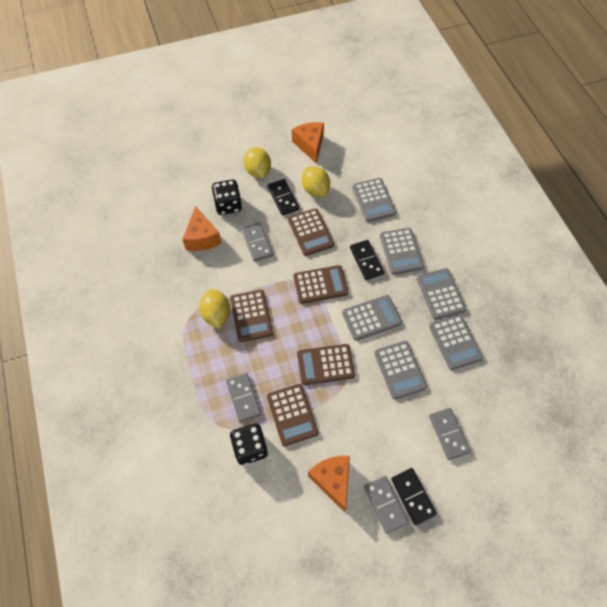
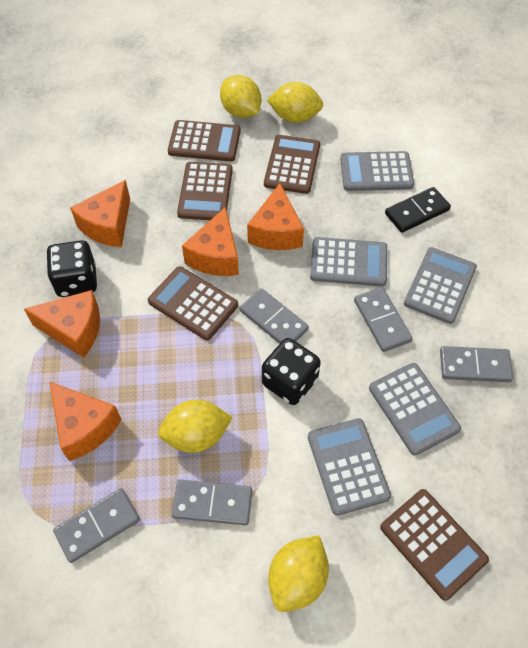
black domino: 3 -> 1
grey calculator: 6 -> 5
grey domino: 4 -> 5
orange cheese: 3 -> 5
yellow lemon: 3 -> 4

